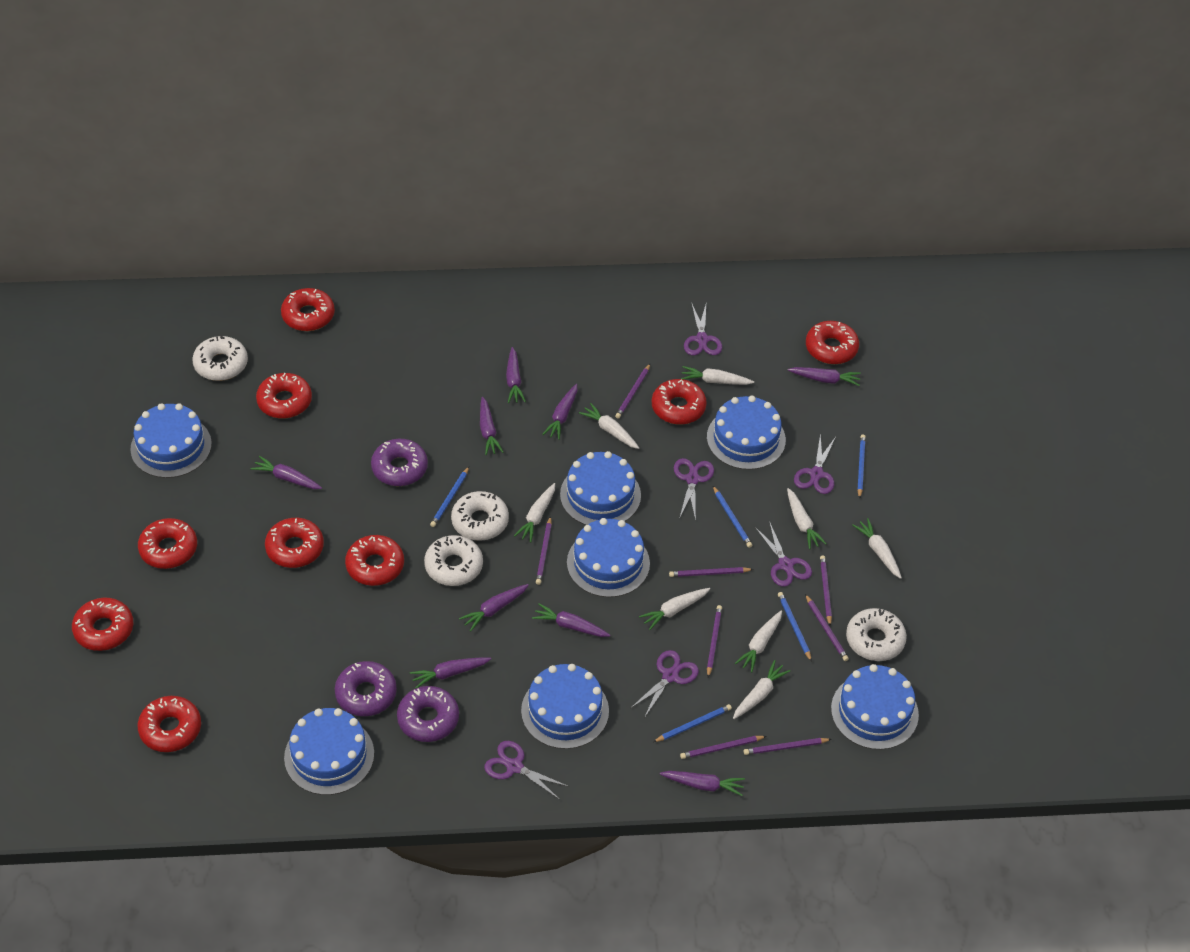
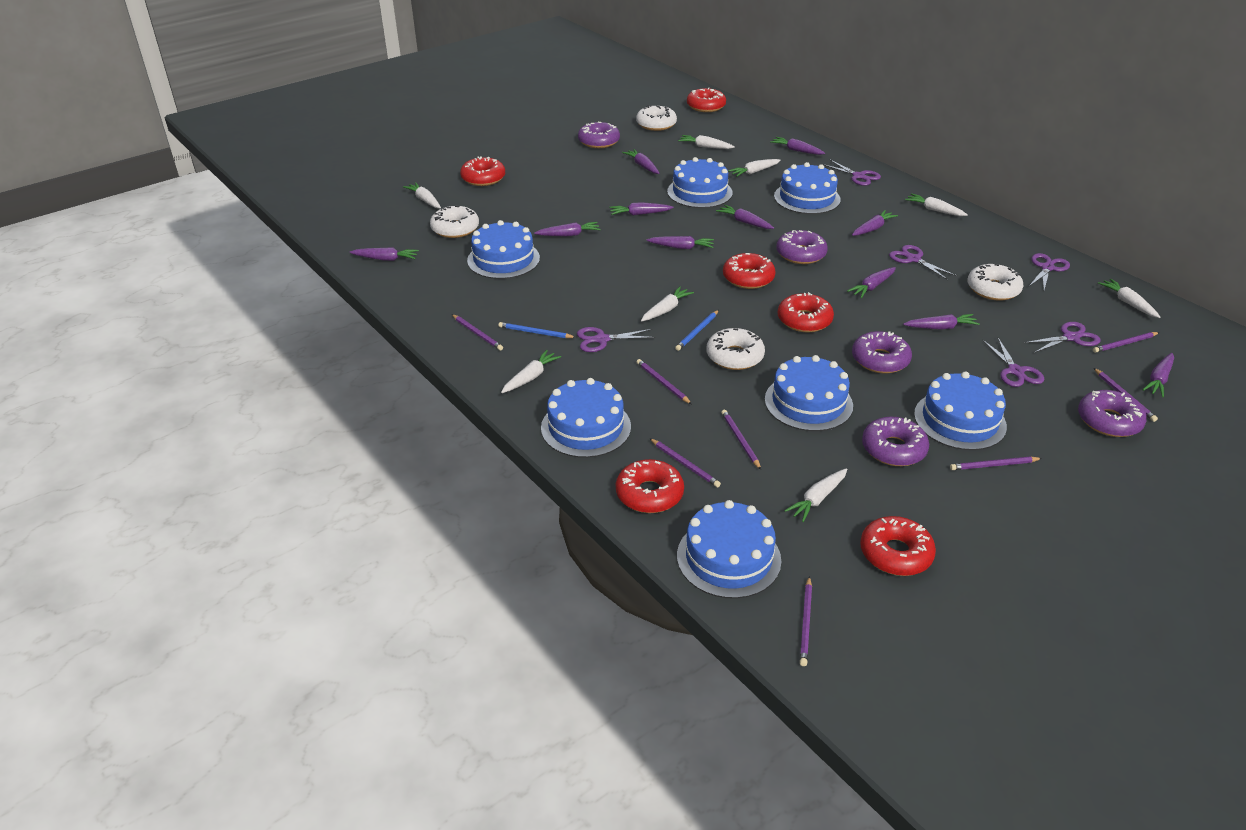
blue pencil: 5 -> 2
purple carrot: 9 -> 11
purple donut: 3 -> 5
red donut: 9 -> 6

